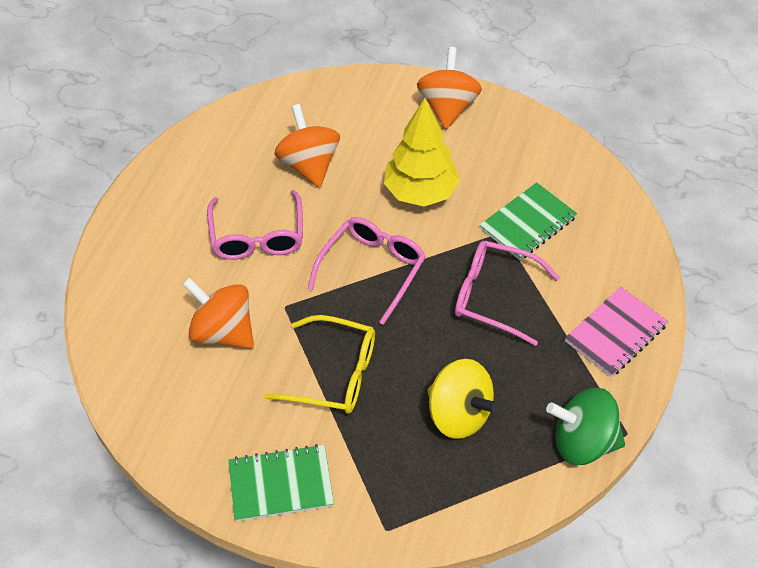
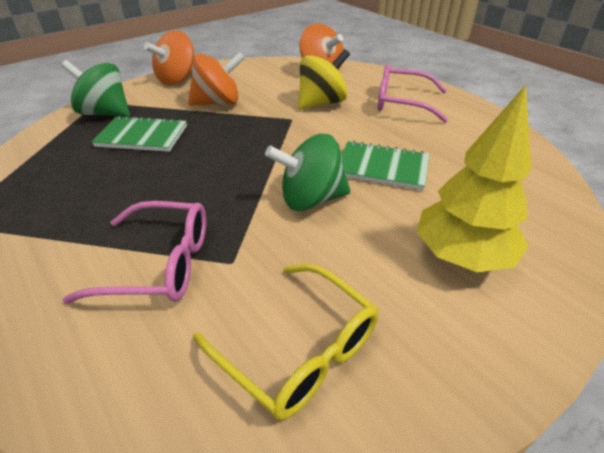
green spinning top: 1 -> 2
pink glasses: 3 -> 2
pink notebook: 1 -> 0

